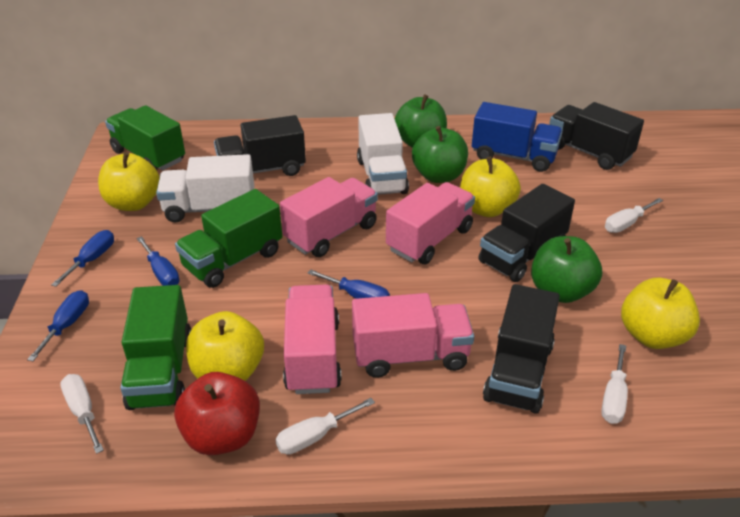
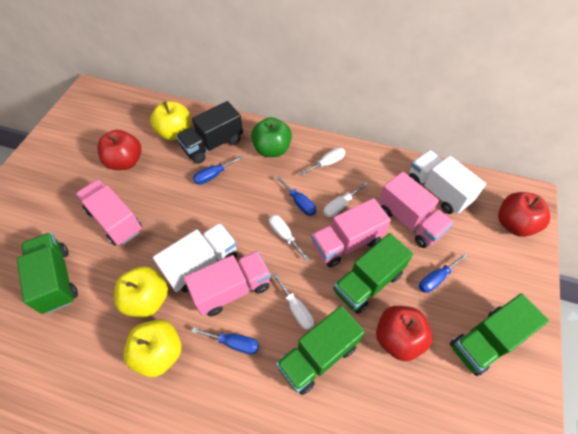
black truck: 4 -> 1
blue truck: 1 -> 0
green apple: 3 -> 1
green truck: 3 -> 4
red apple: 1 -> 3
yellow apple: 4 -> 3

